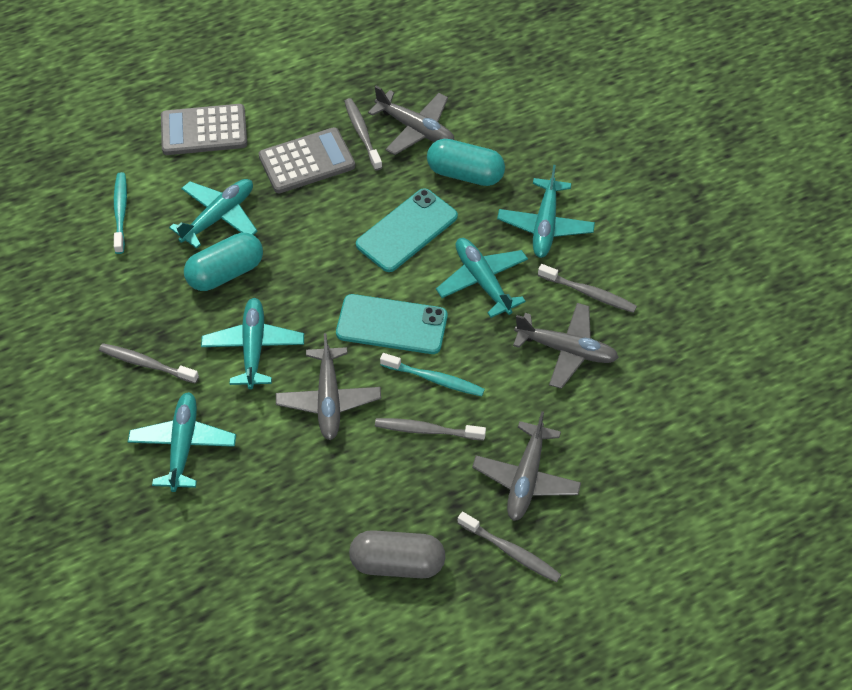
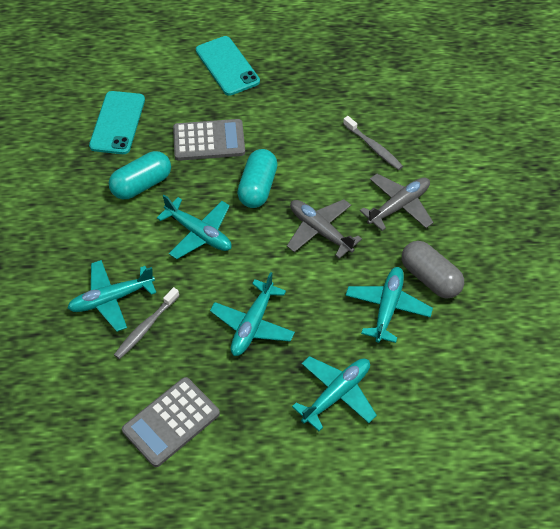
grey plane: 4 -> 2
grey toothbrush: 5 -> 2
turquoise toothbrush: 2 -> 0

